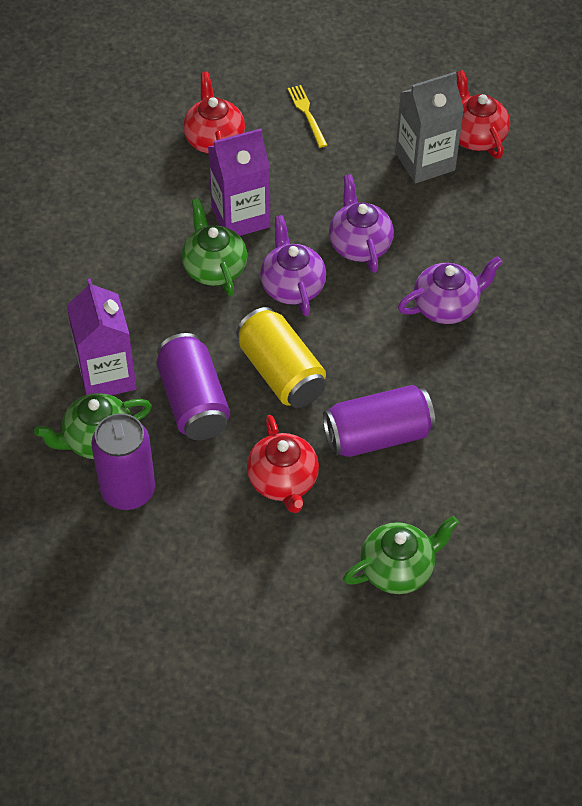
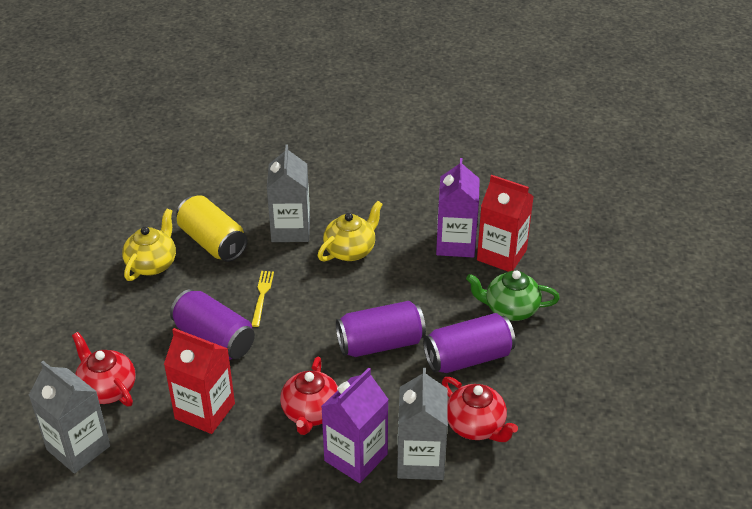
green teapot: 3 -> 1
grey carton: 1 -> 3
purple teapot: 3 -> 0
red carton: 0 -> 2
yellow teapot: 0 -> 2

